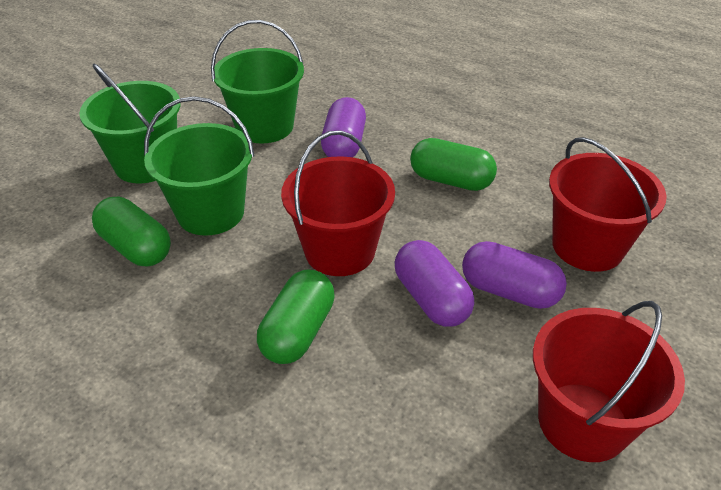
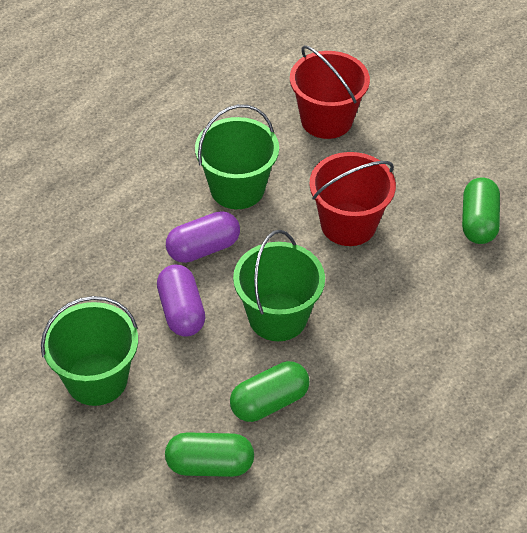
purple capsule: 3 -> 2
red bucket: 3 -> 2

